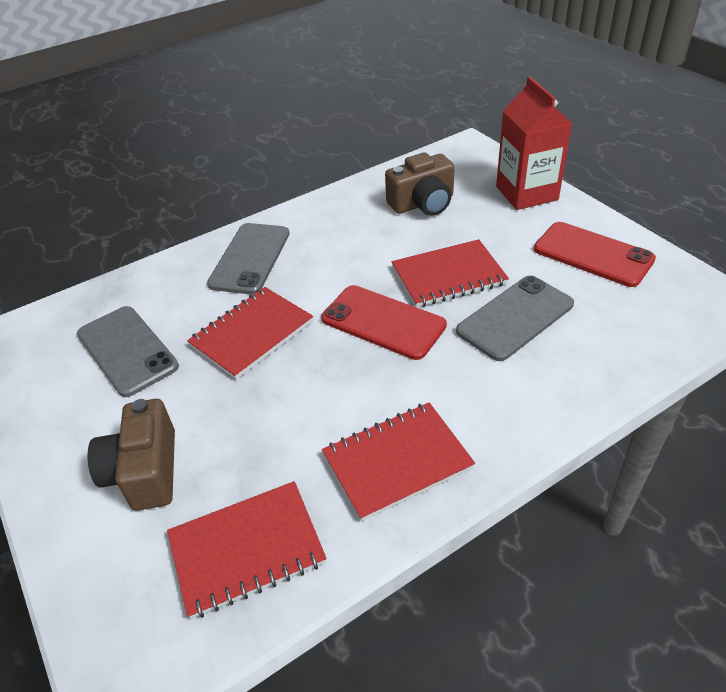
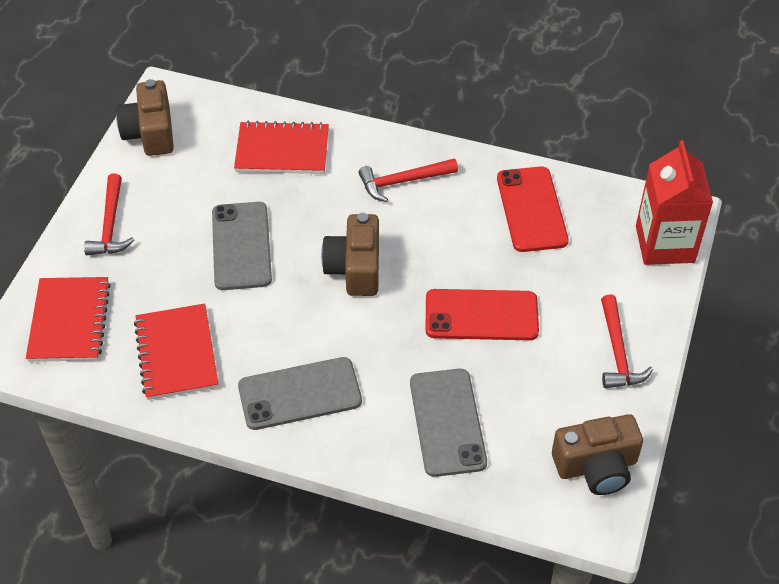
brown camera: 2 -> 3
red hammer: 0 -> 3
red notebook: 4 -> 3

